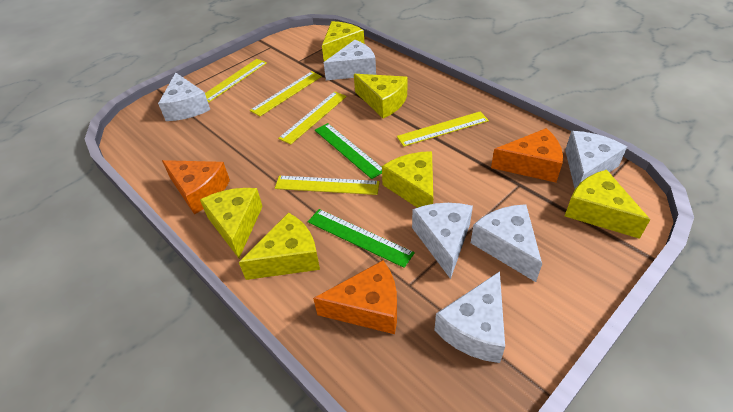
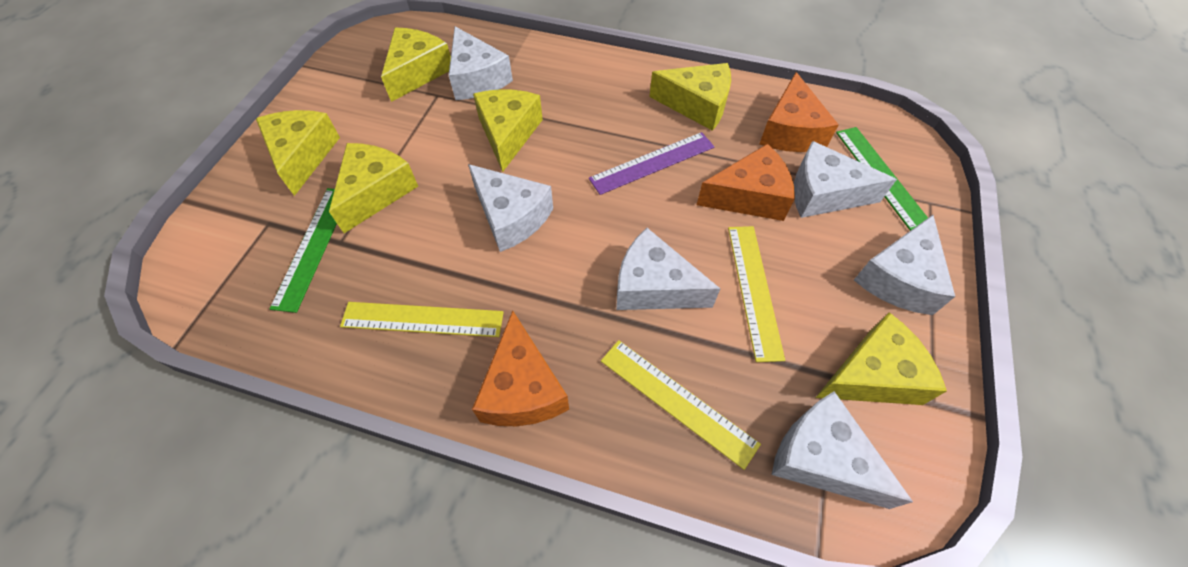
purple ruler: 0 -> 1
yellow ruler: 5 -> 3

